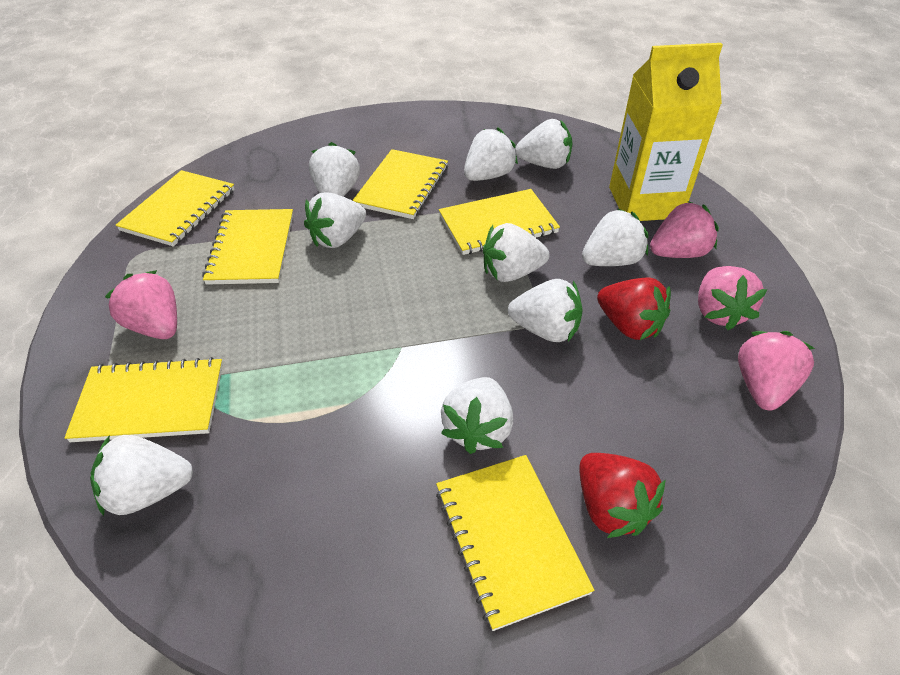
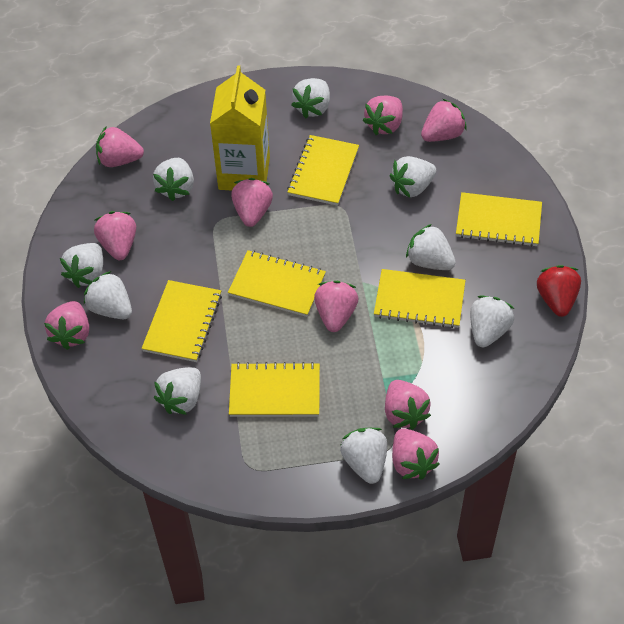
pink strawberry: 4 -> 9
red strawberry: 2 -> 1

